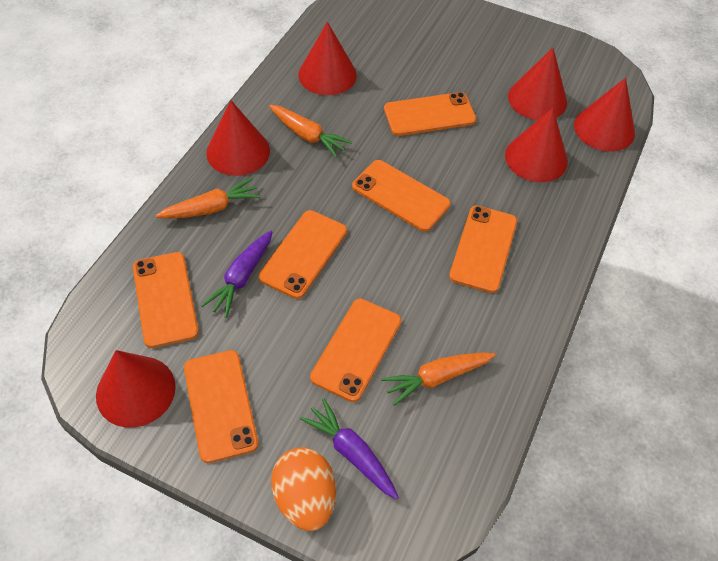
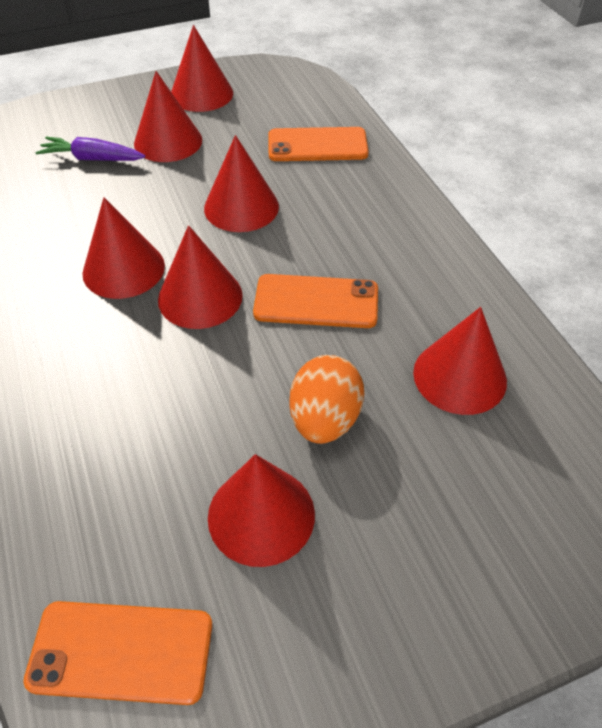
orange carrot: 3 -> 0
orange phone: 7 -> 3
purple carrot: 2 -> 1
red cone: 6 -> 7

